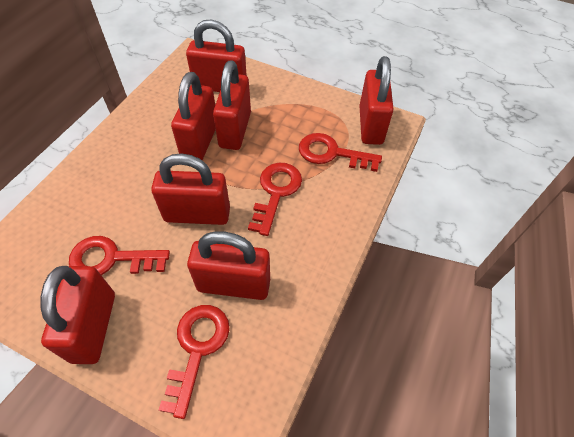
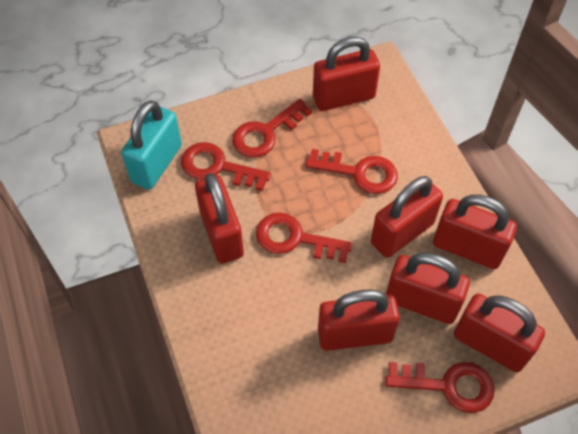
red key: 4 -> 5
turquoise padlock: 0 -> 1

